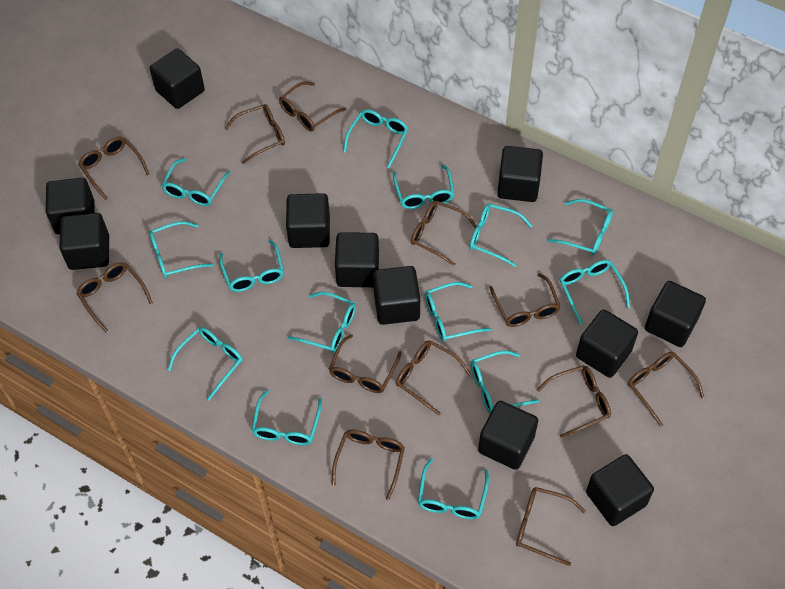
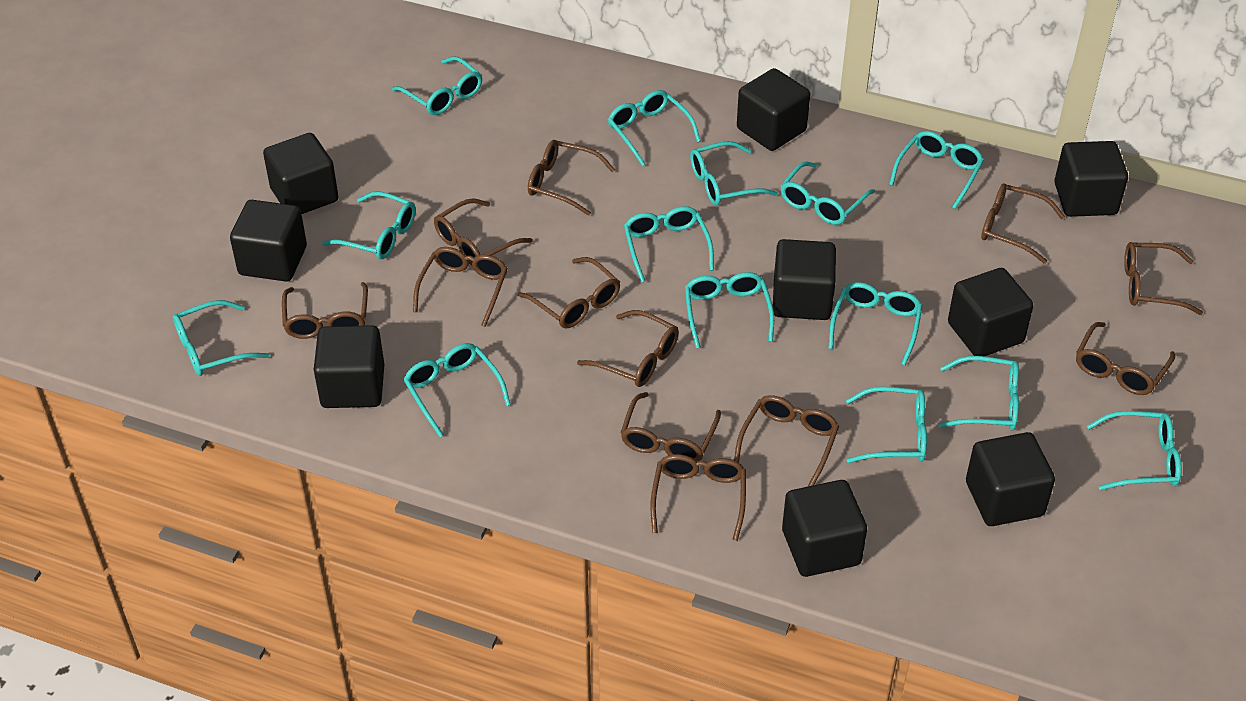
black cube: 11 -> 9

